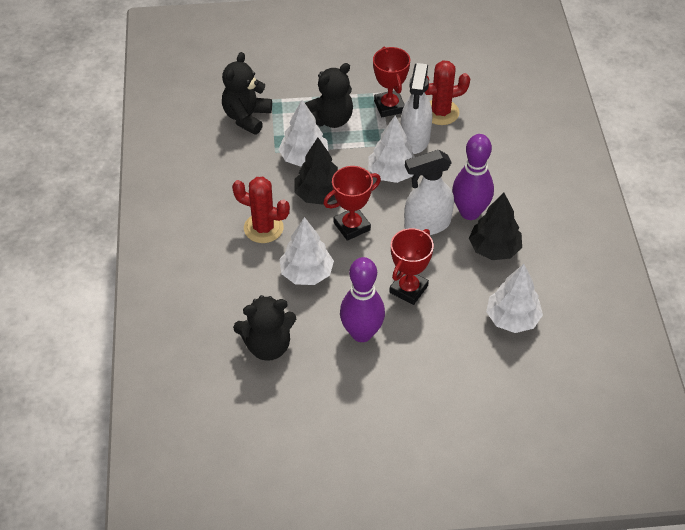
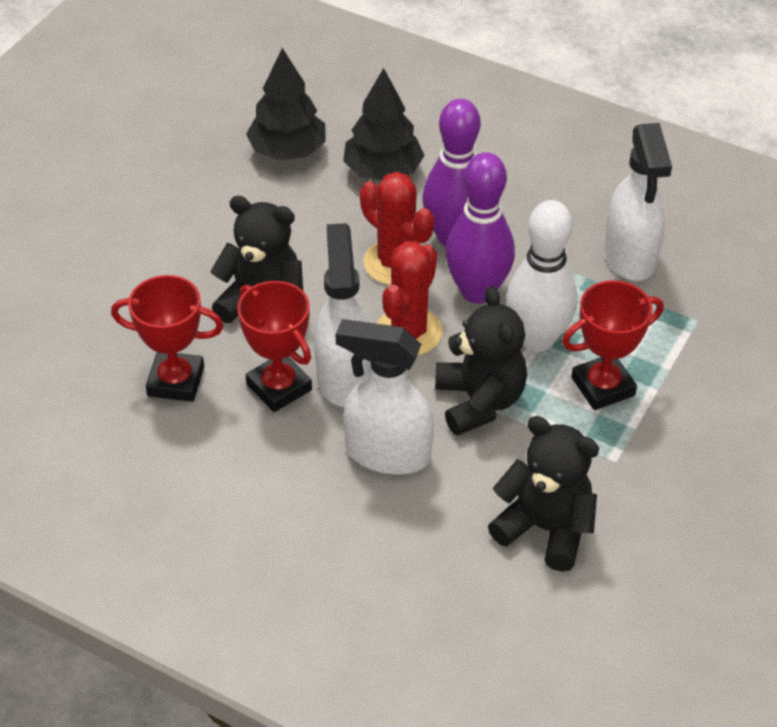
white bowling pin: 0 -> 1
white spray bottle: 2 -> 3
white tree: 4 -> 0

